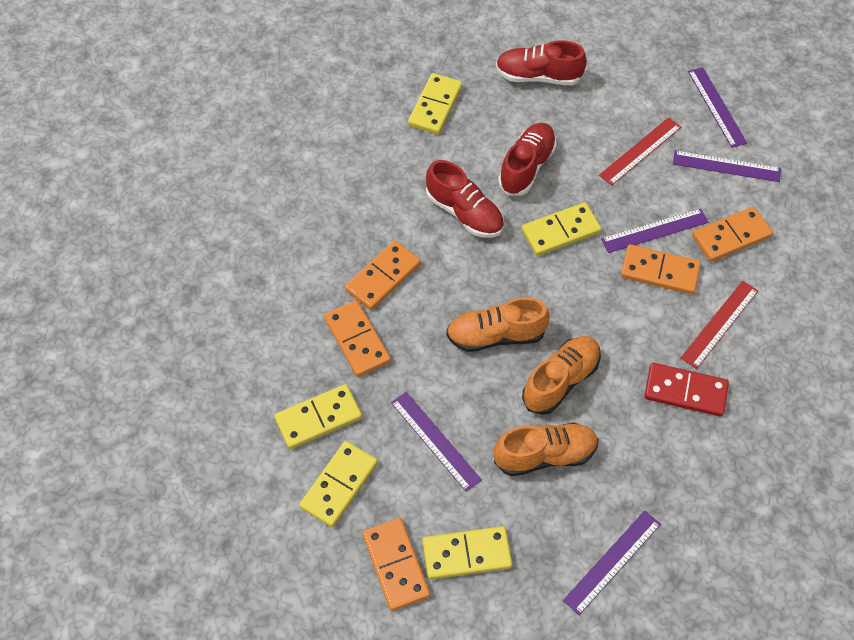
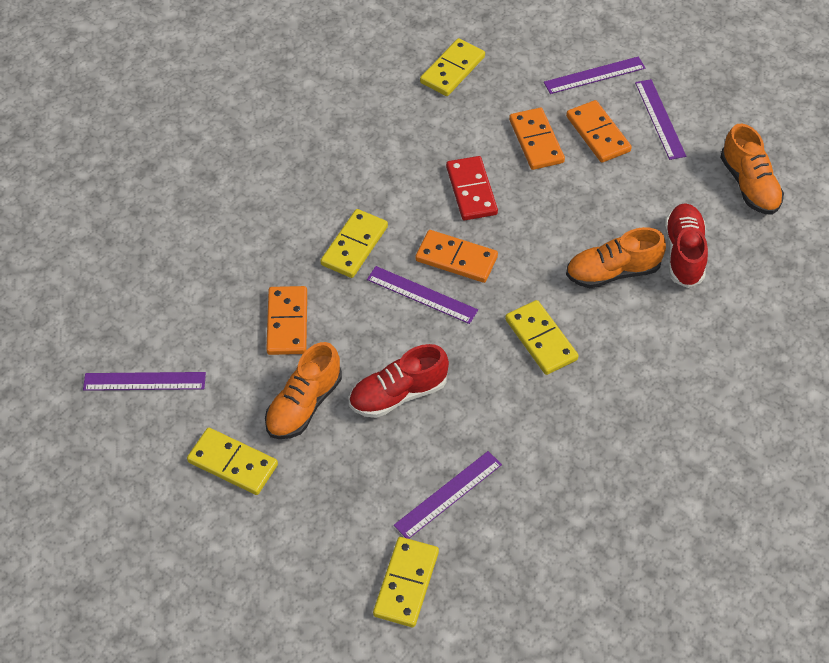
orange domino: 5 -> 4
red ruler: 2 -> 0
red shoe: 3 -> 2

